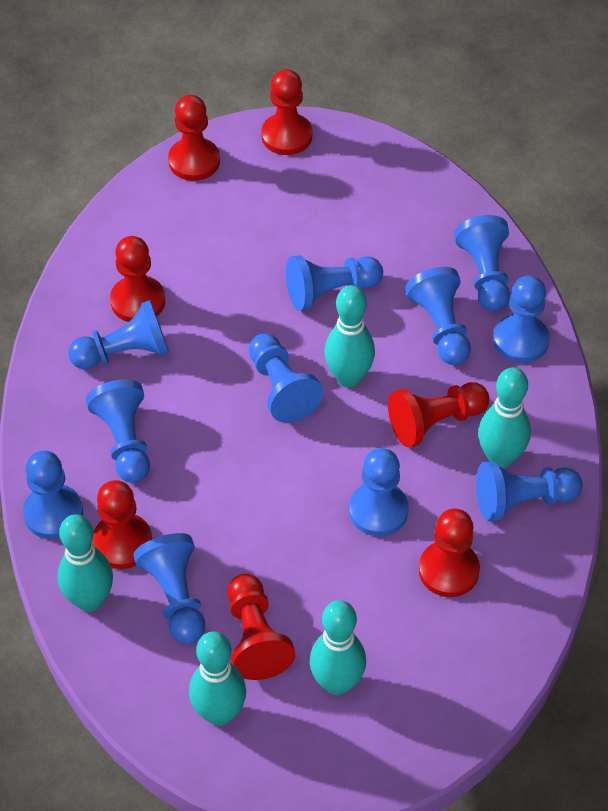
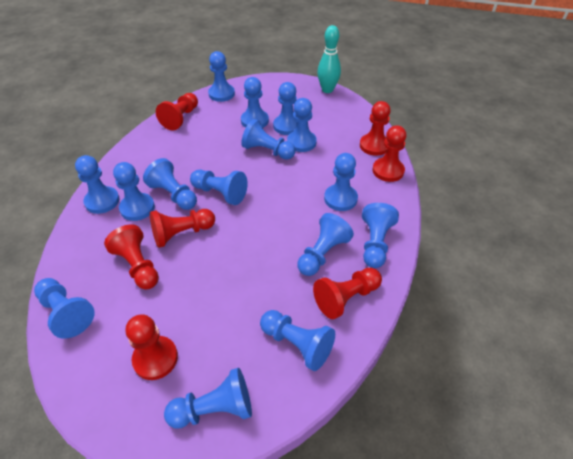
blue pawn: 11 -> 15
turquoise bowling pin: 5 -> 1

